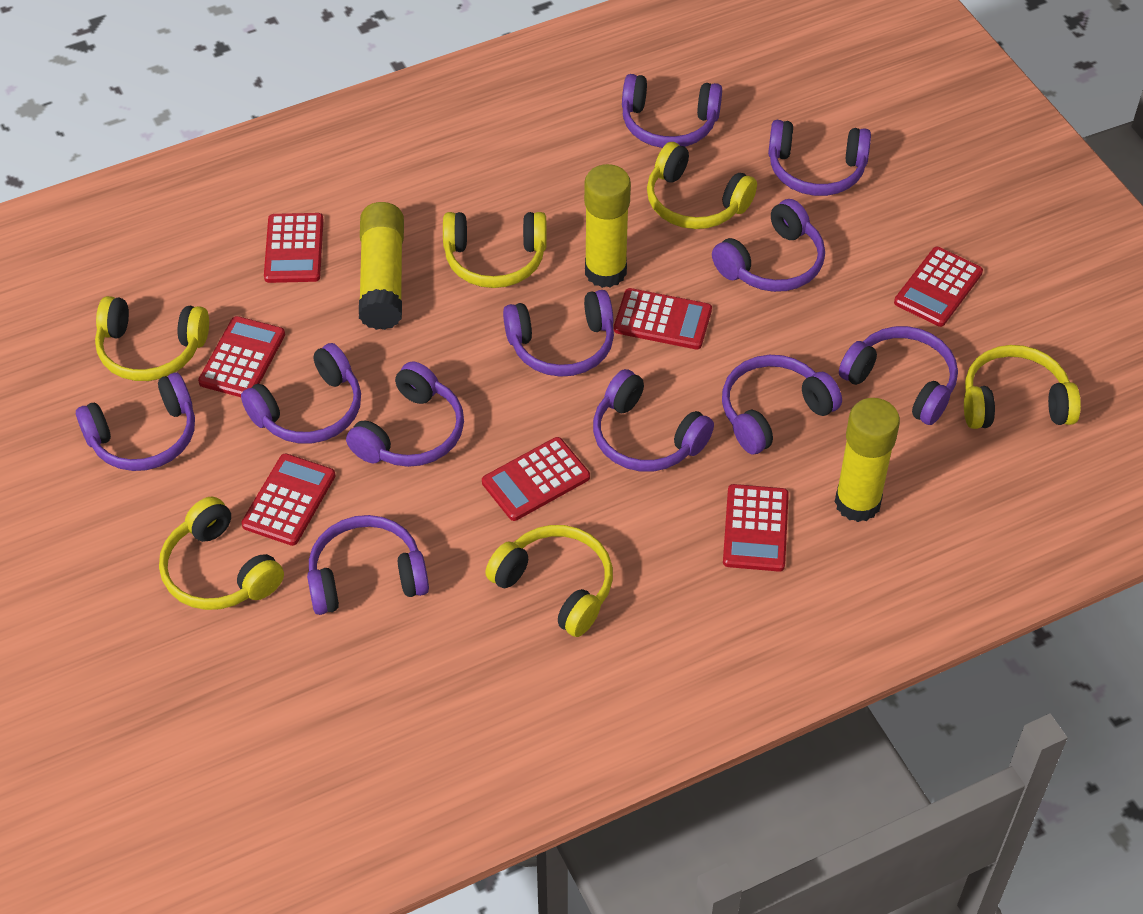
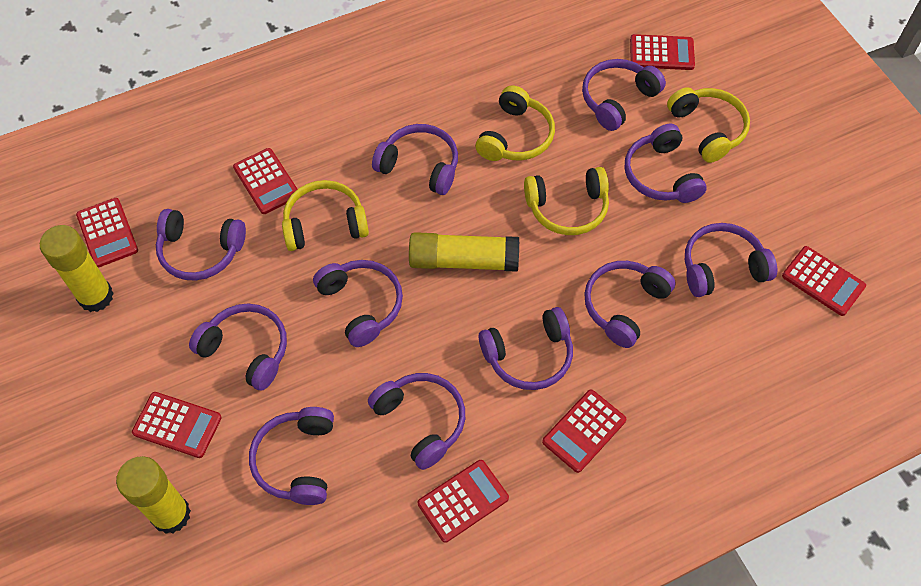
yellow headphones: 6 -> 4

